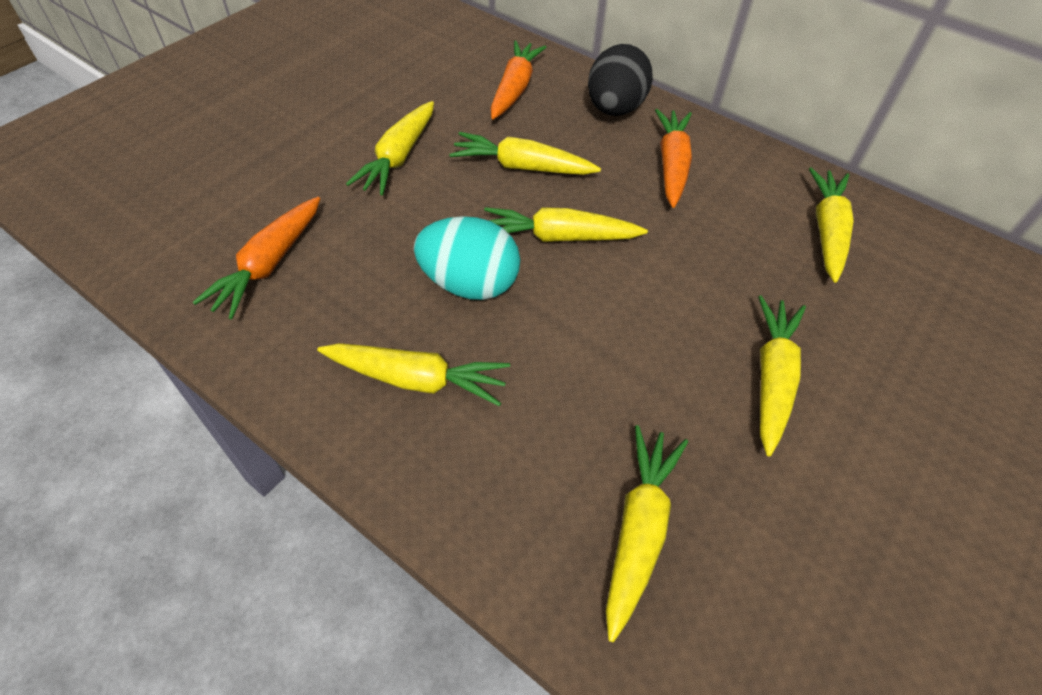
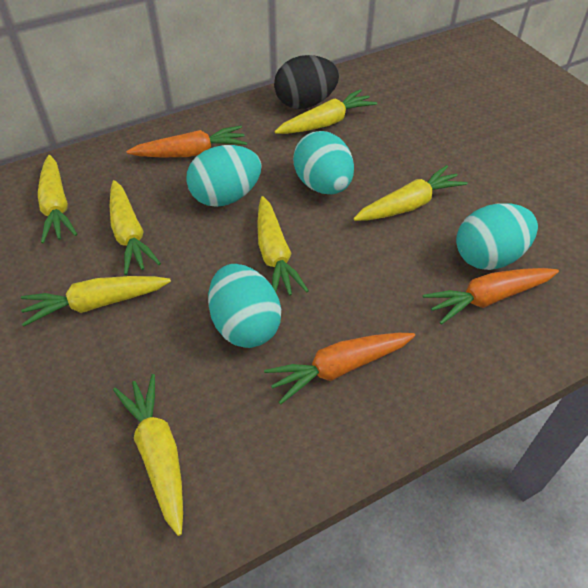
turquoise egg: 1 -> 4

